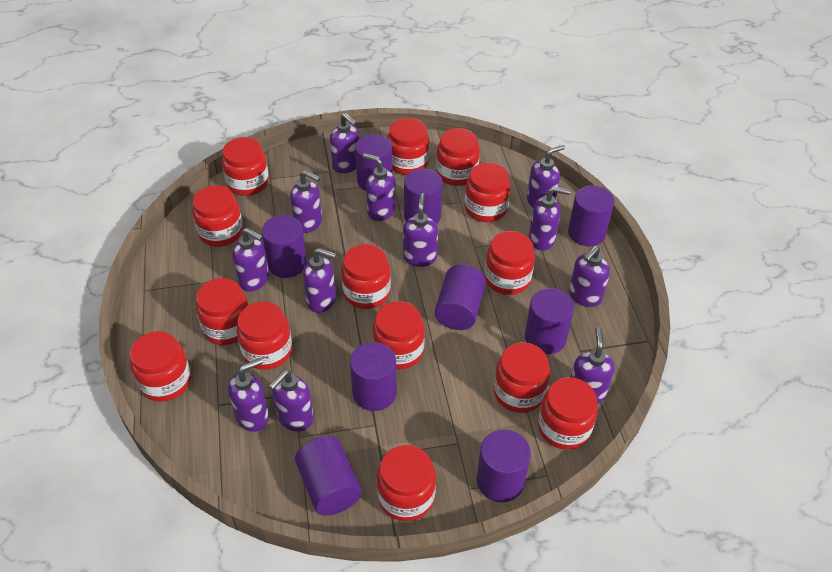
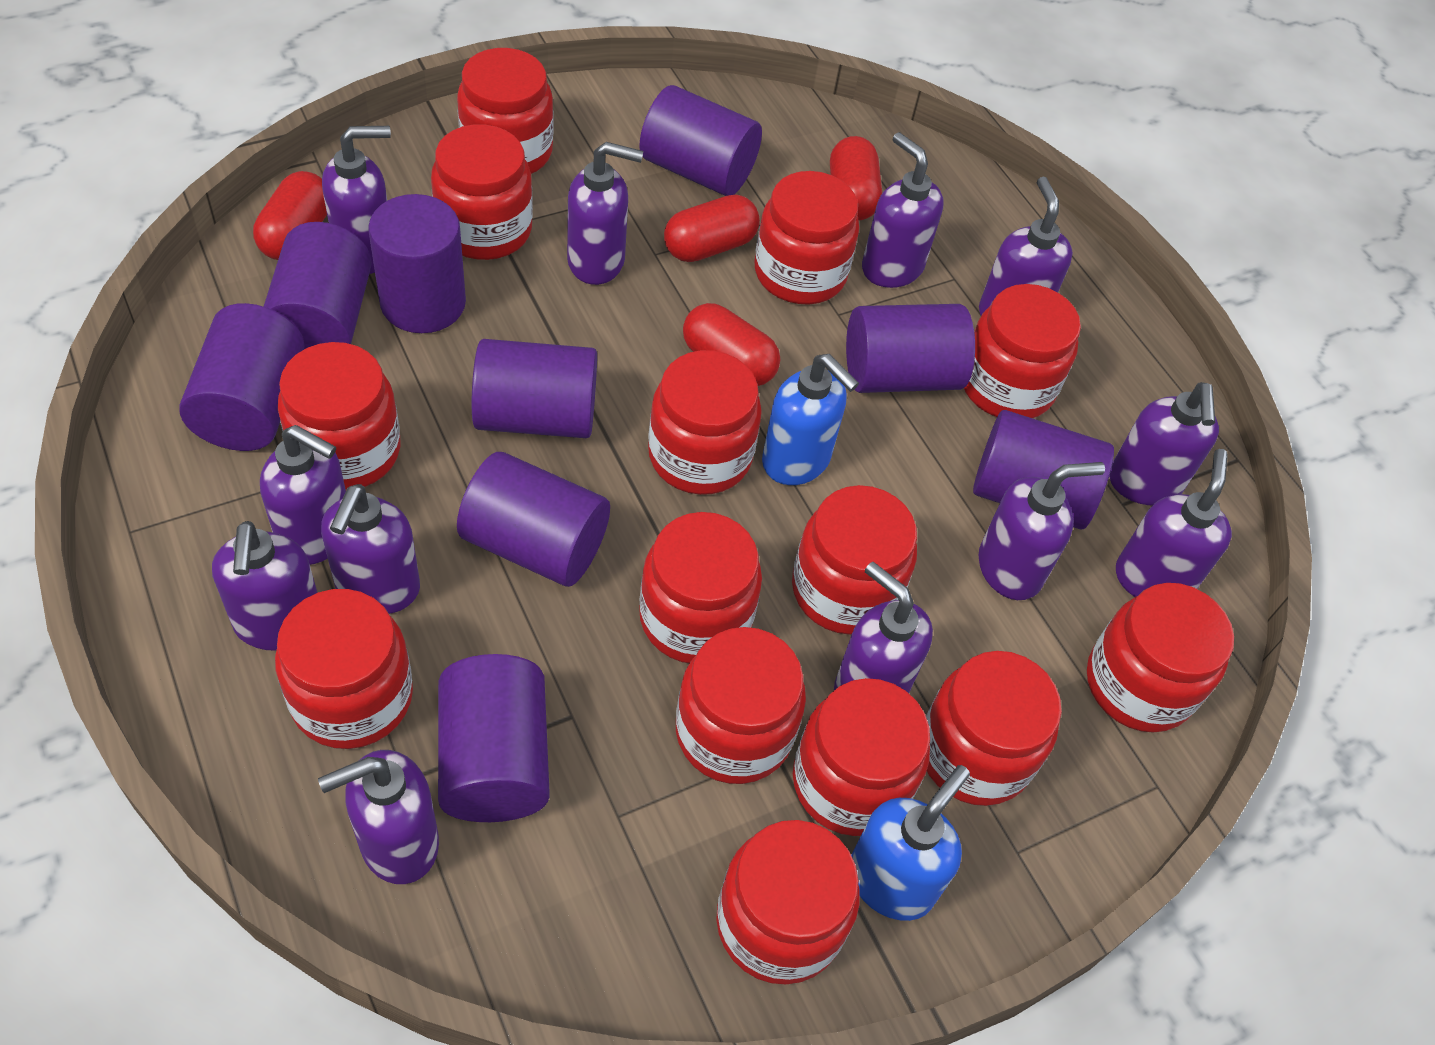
blue soap dispenser: 0 -> 2
red capsule: 0 -> 4

